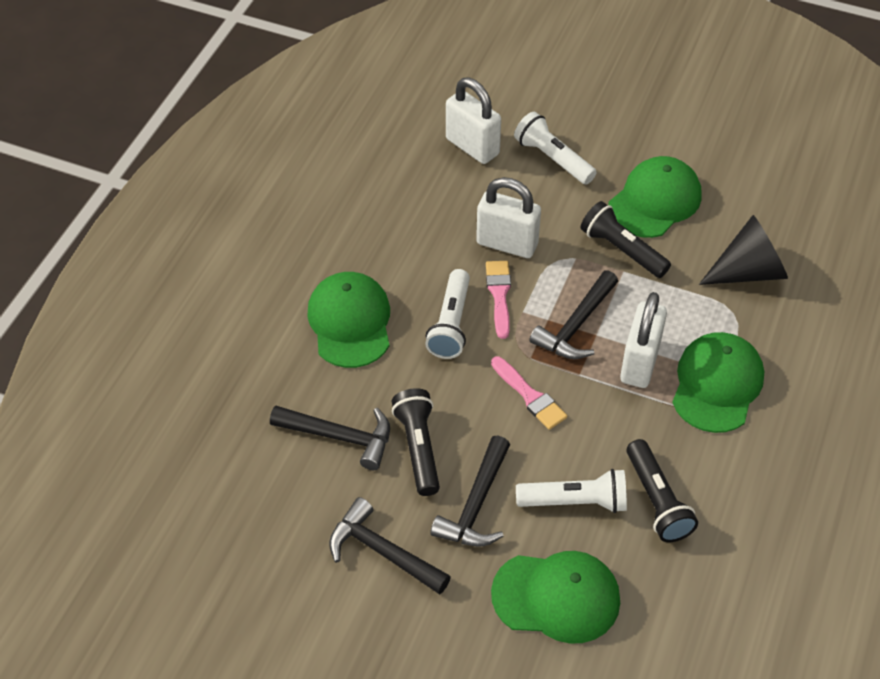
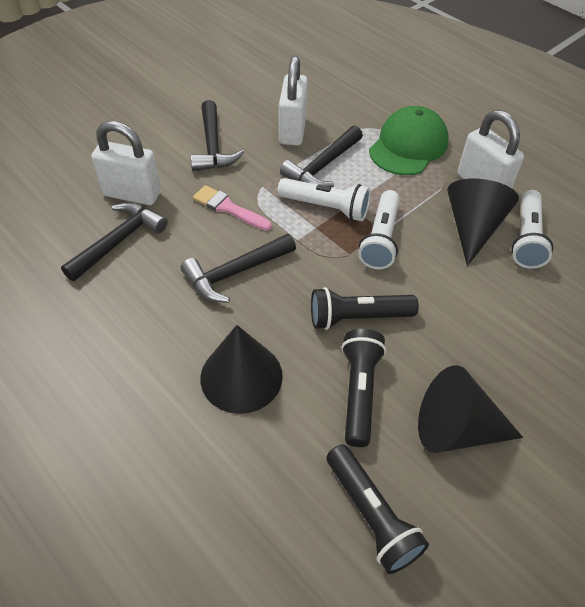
black cone: 1 -> 3
green cap: 4 -> 1
pink brush: 2 -> 1

